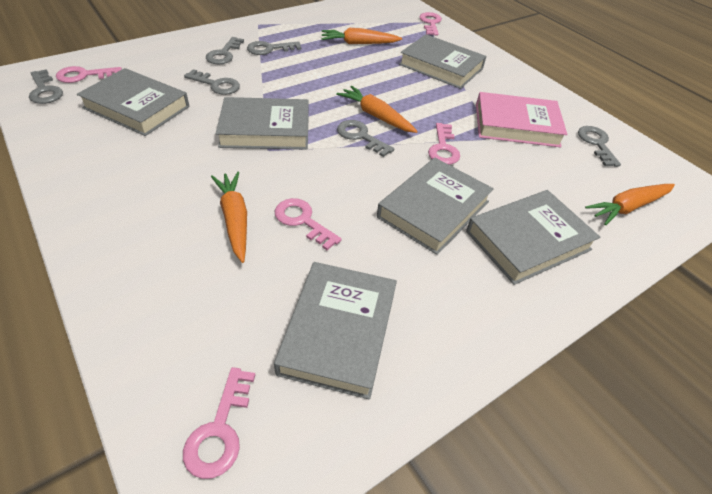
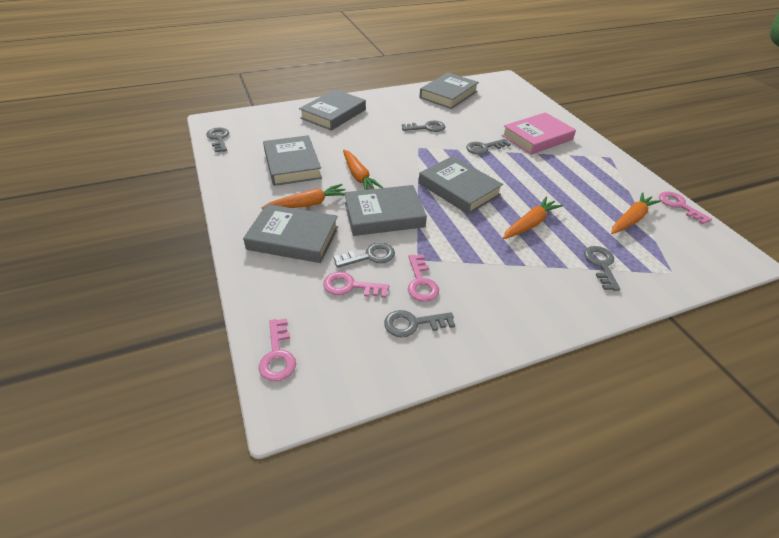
pink key: 5 -> 4

